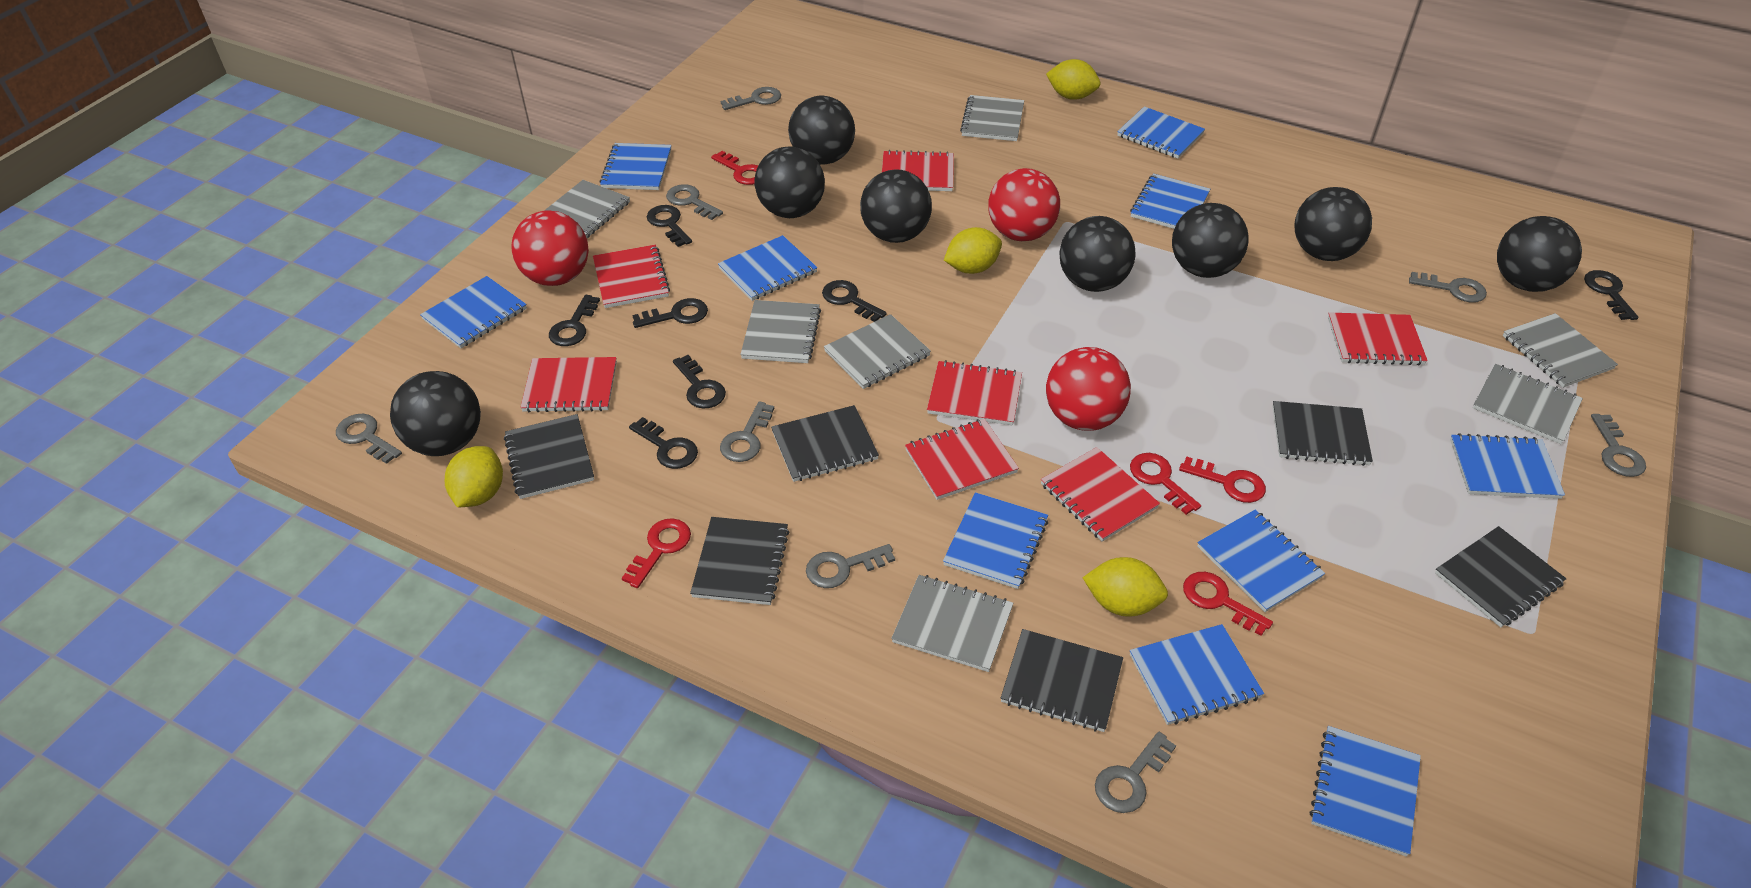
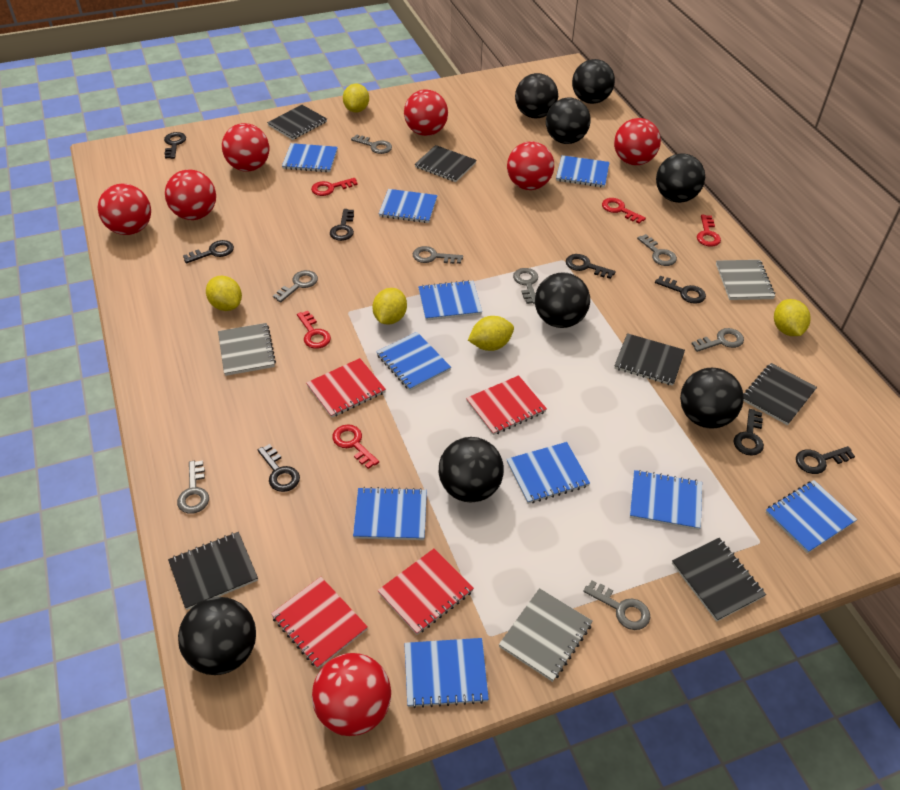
black key: 7 -> 8
grey notebook: 7 -> 3
red ball: 3 -> 7
red notebook: 7 -> 4
yellow lemon: 4 -> 5

